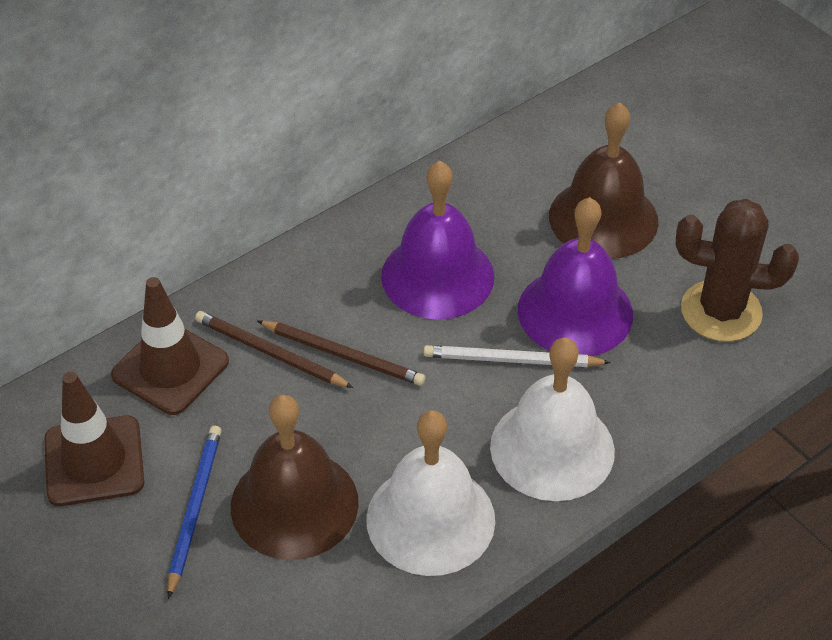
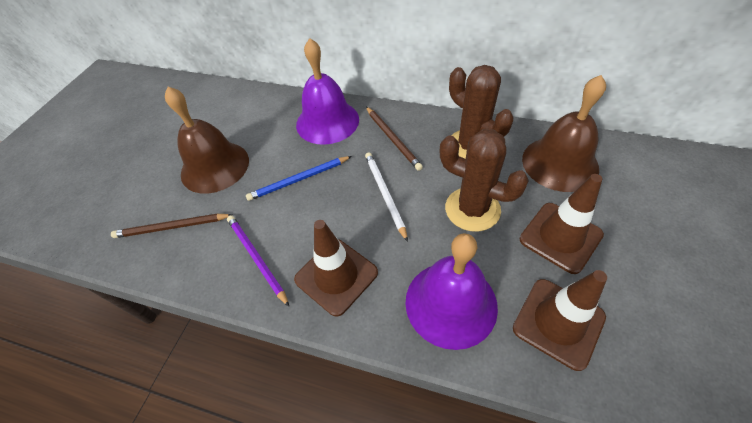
brown cactus: 1 -> 2
brown traffic cone: 2 -> 3
purple pencil: 0 -> 1
white bell: 2 -> 0

